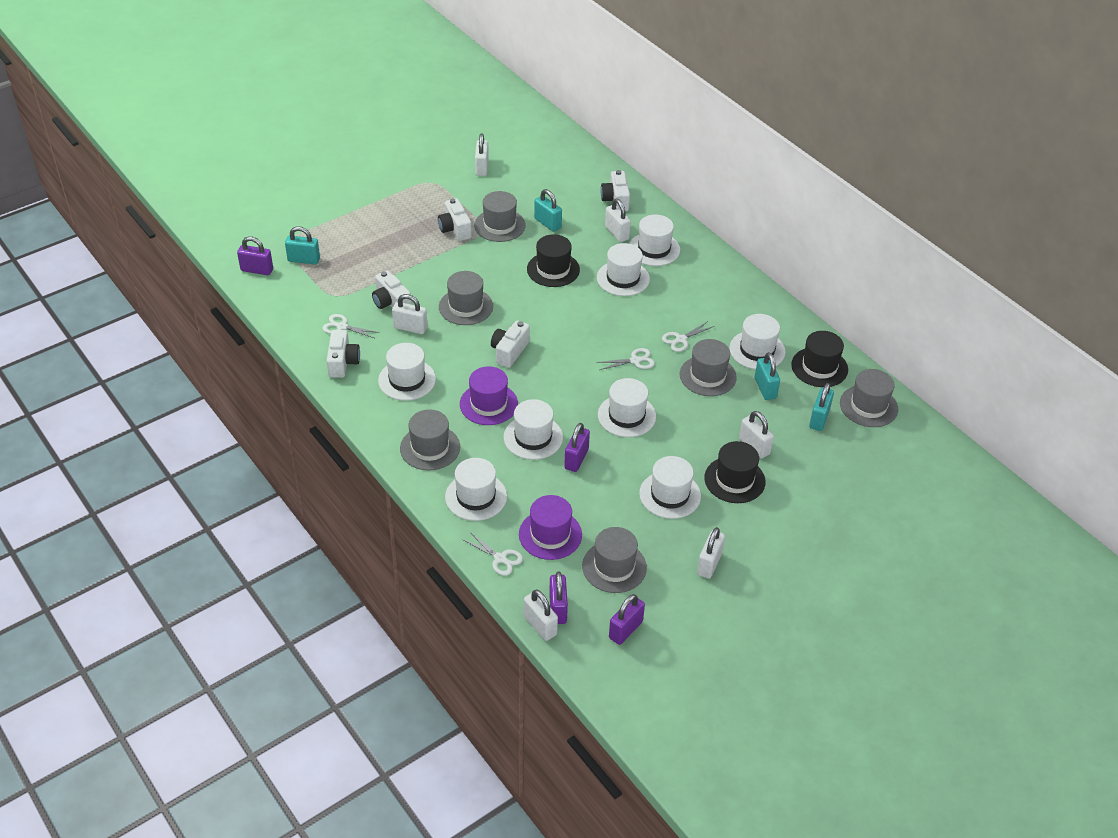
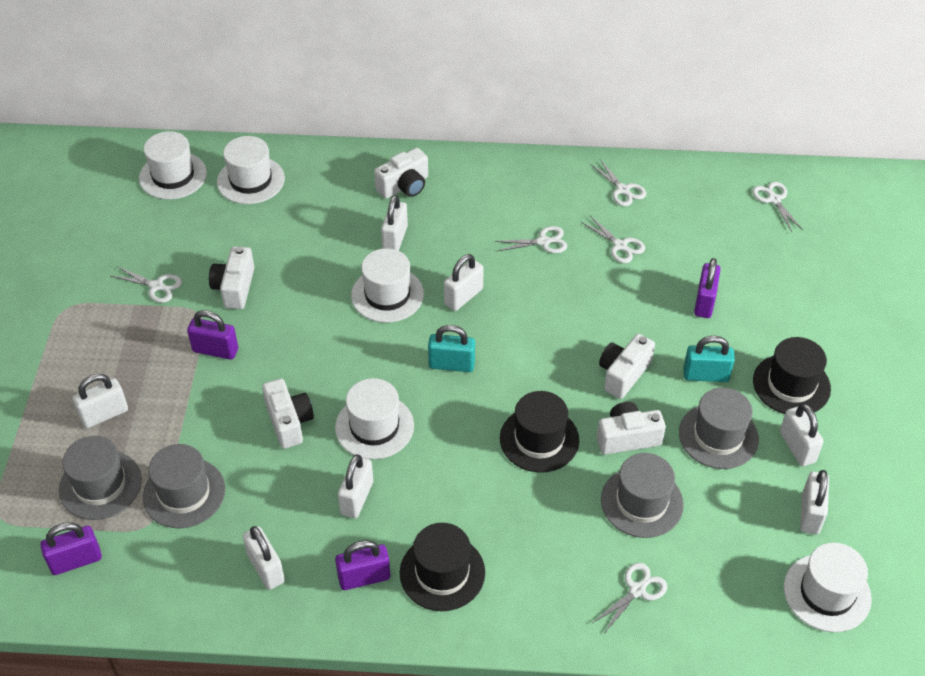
grey hat: 6 -> 4
purple hat: 2 -> 0
turquoise padlock: 4 -> 2
white hat: 8 -> 5
white padlock: 6 -> 7
white scissors: 4 -> 6

